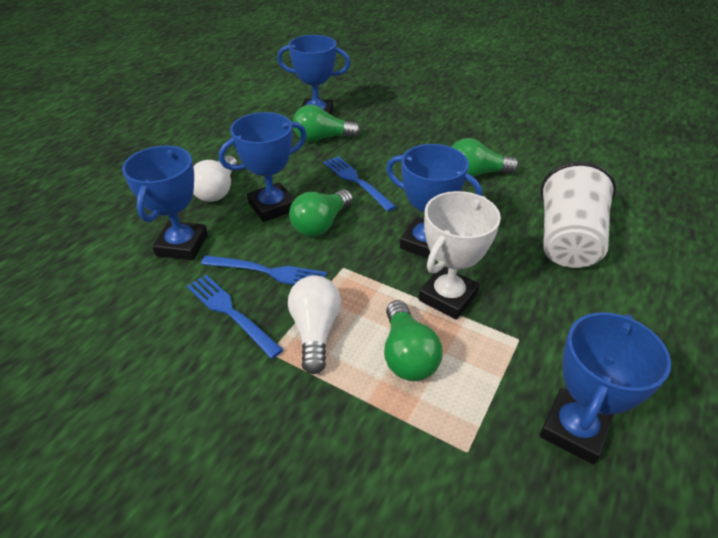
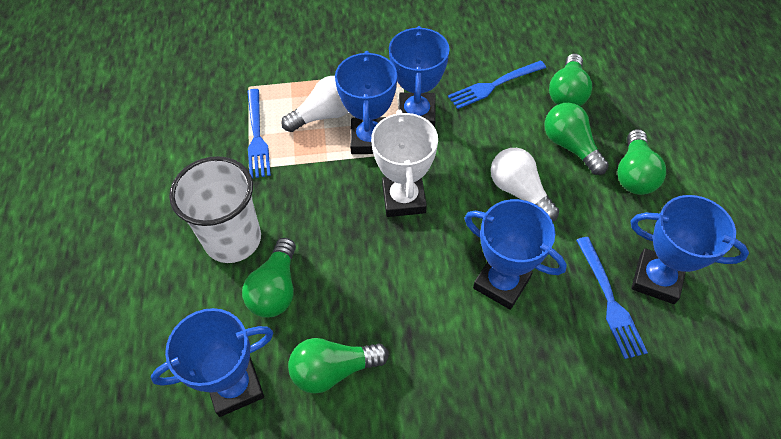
green light bulb: 4 -> 5

